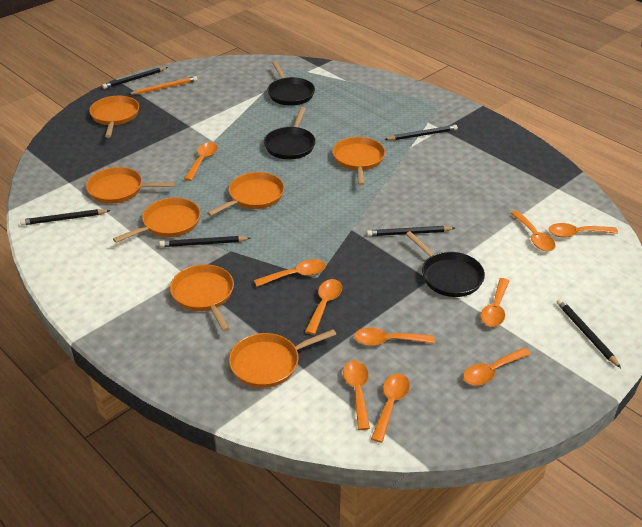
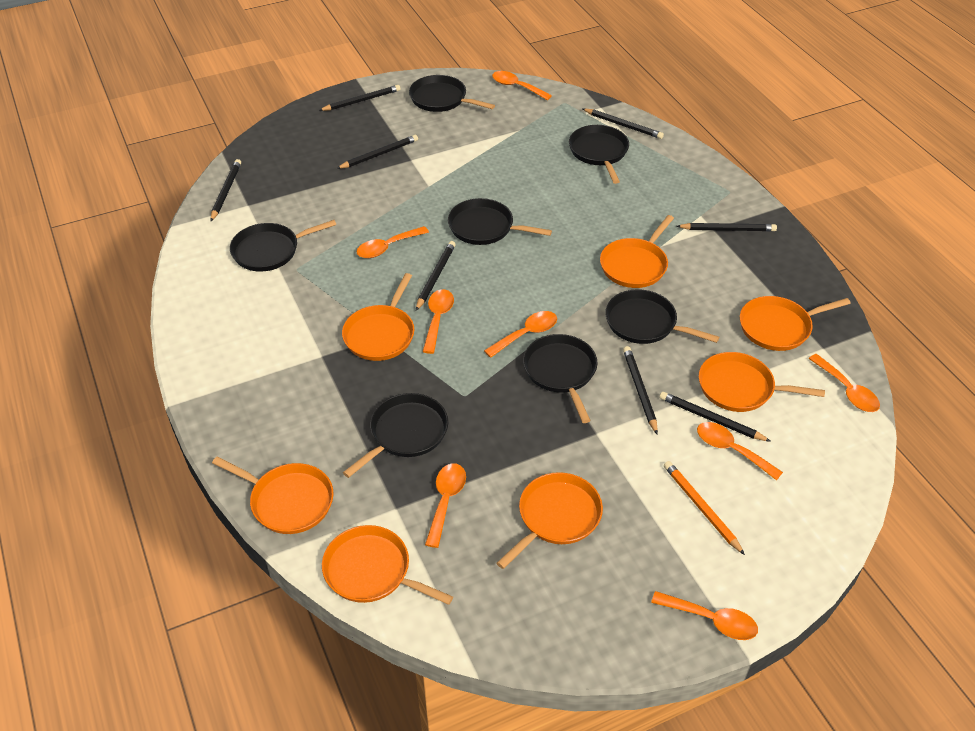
black pan: 3 -> 7
black pencil: 6 -> 8
orange spoon: 10 -> 8

